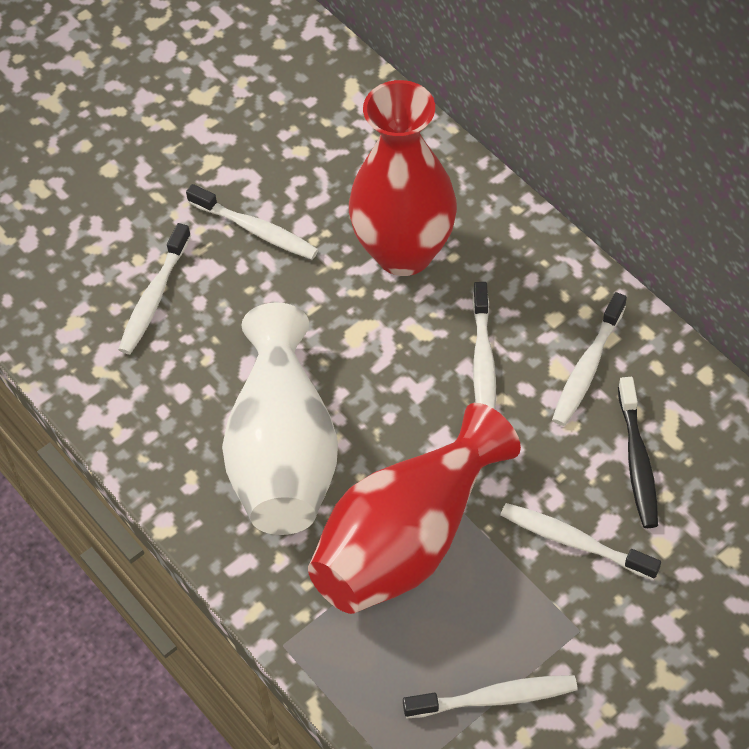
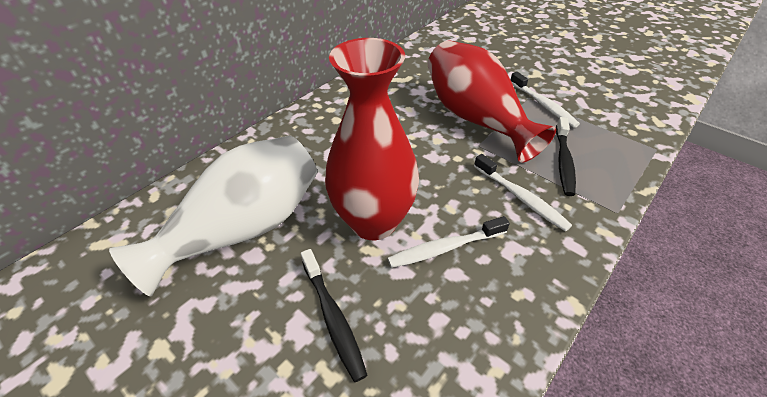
black toothbrush: 1 -> 2
white toothbrush: 6 -> 3

